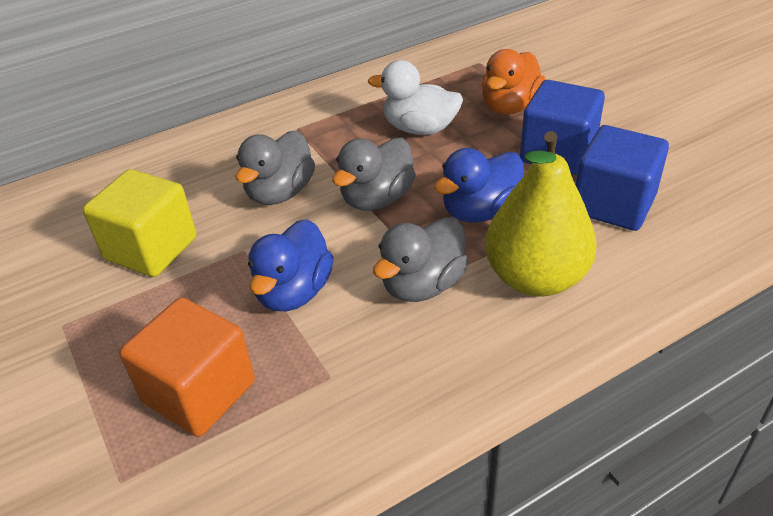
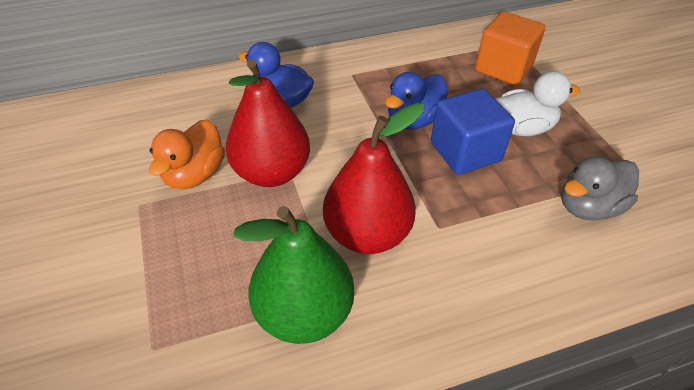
blue cube: 2 -> 1
green pear: 0 -> 1
grey duck: 3 -> 1
red pear: 0 -> 2
yellow cube: 1 -> 0
yellow pear: 1 -> 0

